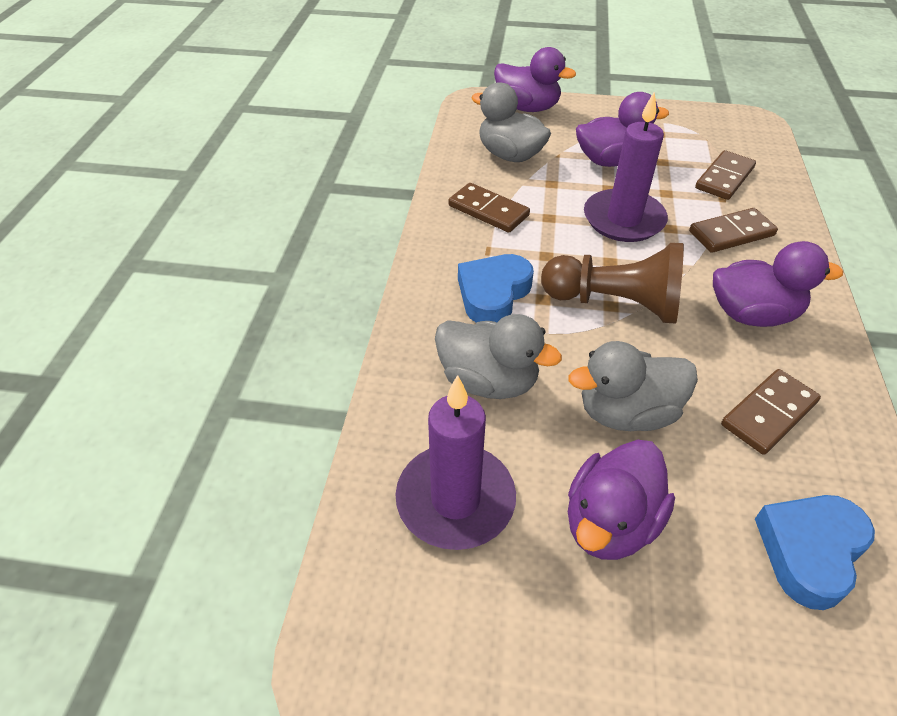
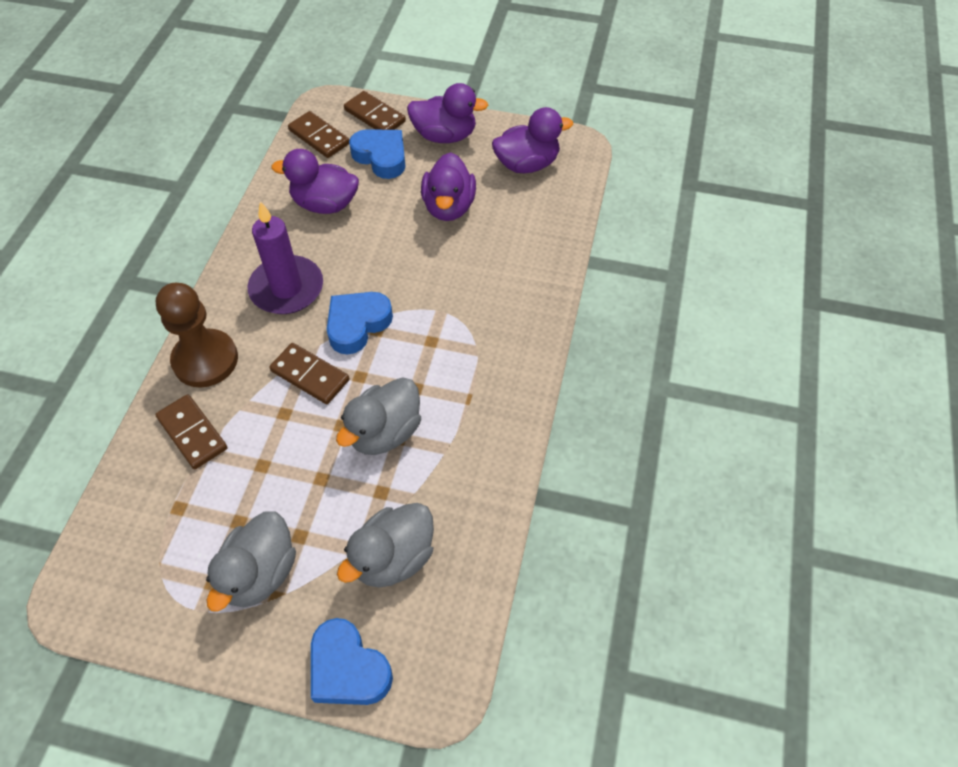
blue heart: 2 -> 3
purple candle: 2 -> 1

